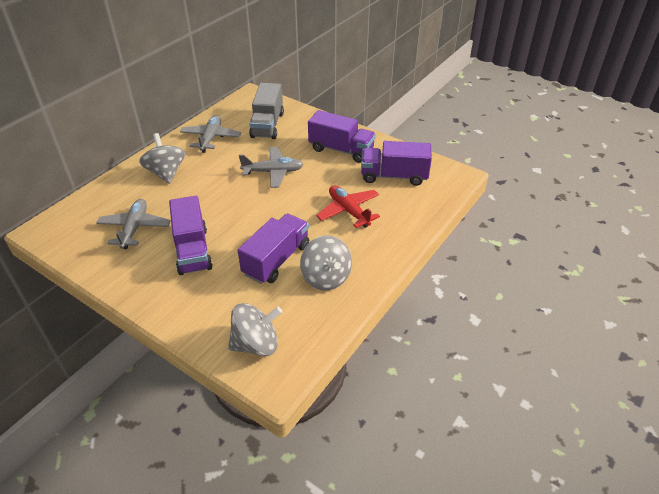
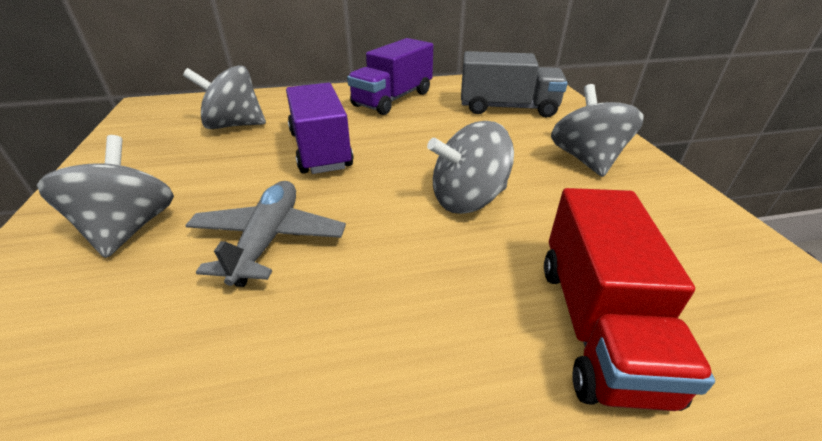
grey plane: 3 -> 1
grey spinning top: 3 -> 4
purple truck: 4 -> 2
red plane: 1 -> 0
red truck: 0 -> 1

